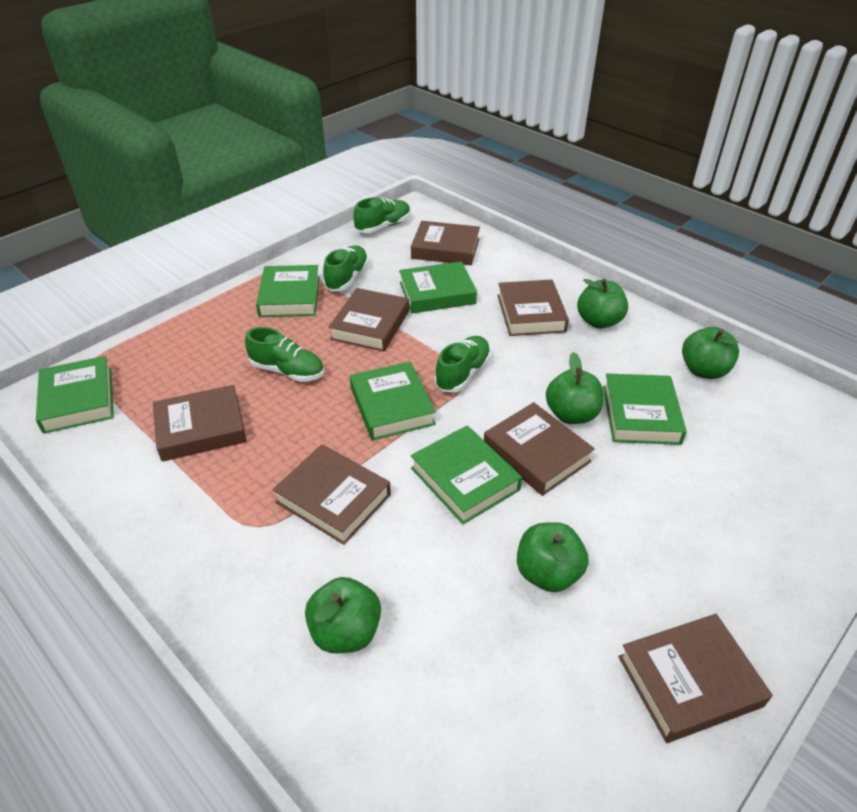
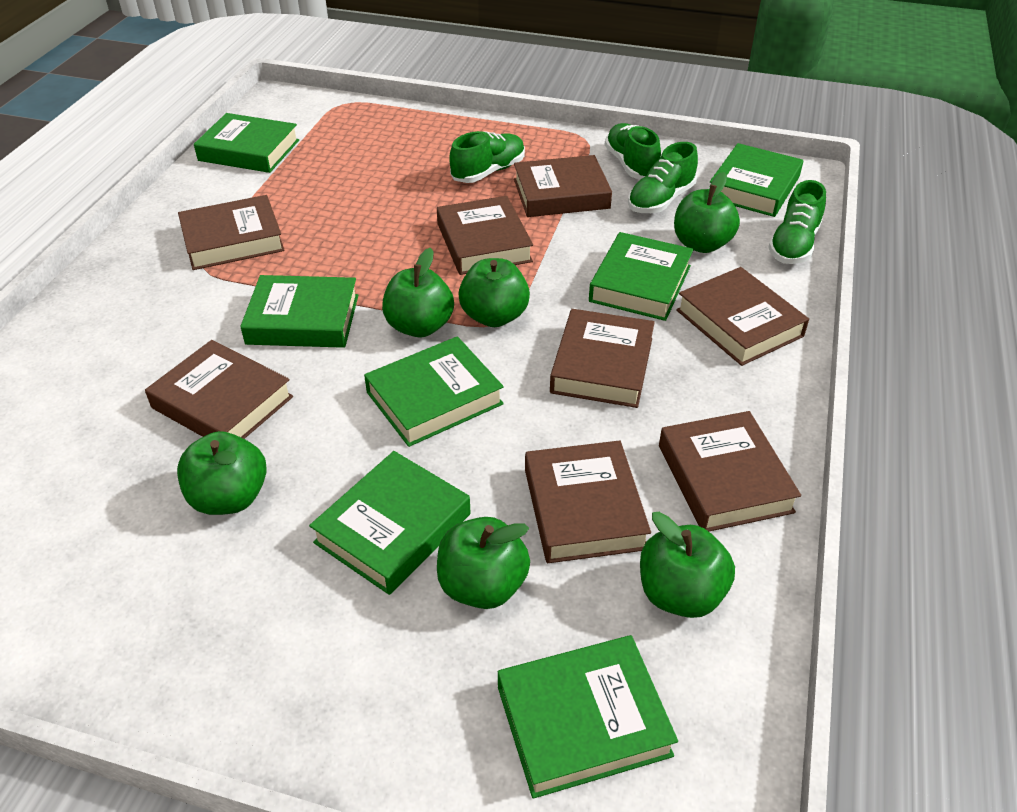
brown book: 7 -> 8
green apple: 5 -> 6
green book: 6 -> 7

